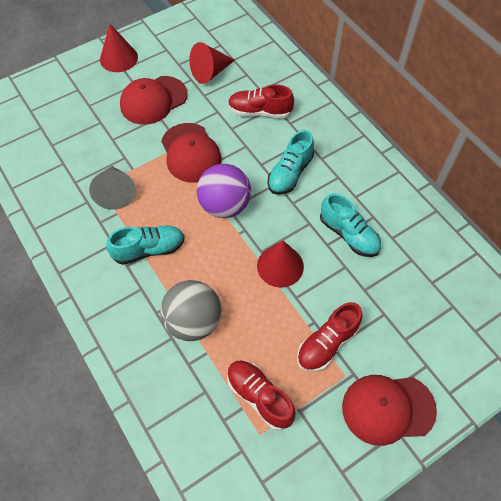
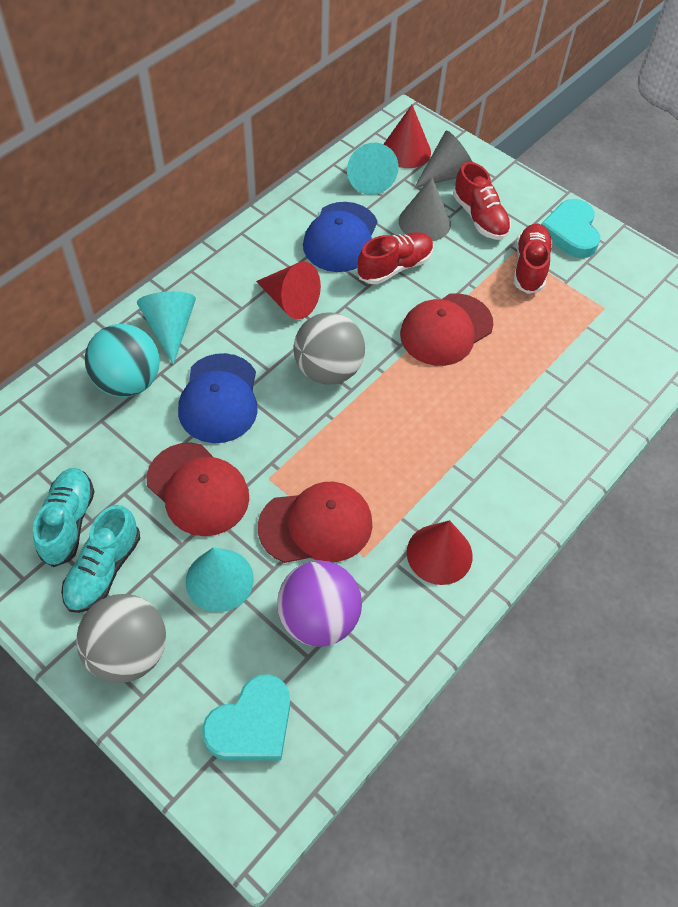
blue cap: 0 -> 2
grey ball: 1 -> 2
grey cone: 1 -> 2
turquoise ball: 0 -> 1
turquoise cone: 0 -> 3
turquoise heart: 0 -> 2
turquoise shoe: 3 -> 2

